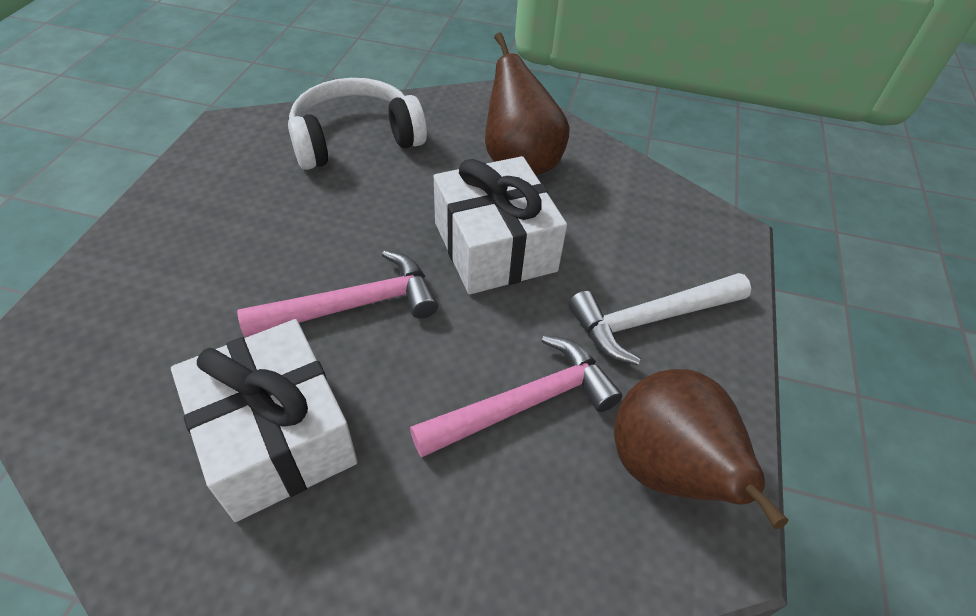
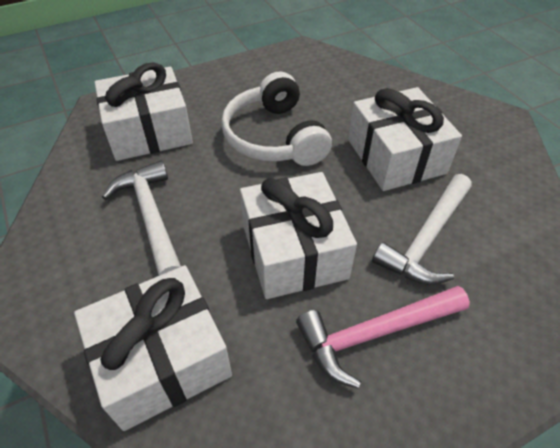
brown pear: 2 -> 0
pink hammer: 2 -> 1
white gift: 2 -> 4
white hammer: 1 -> 2

